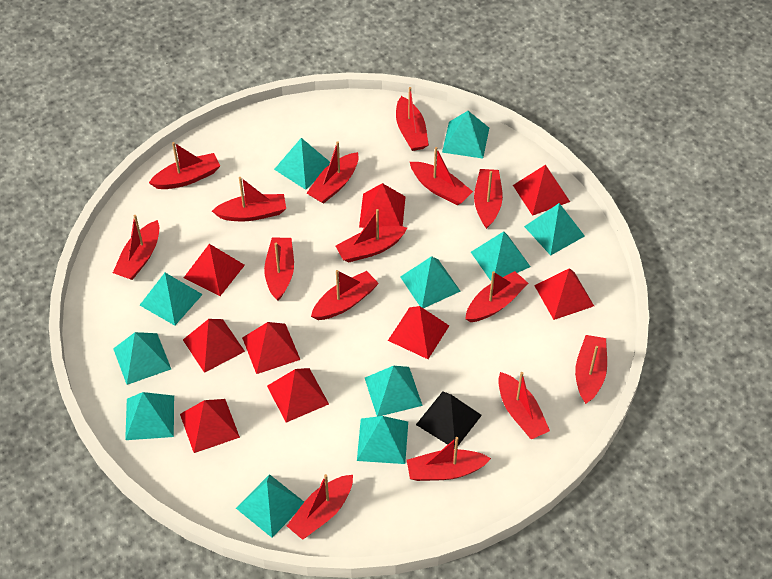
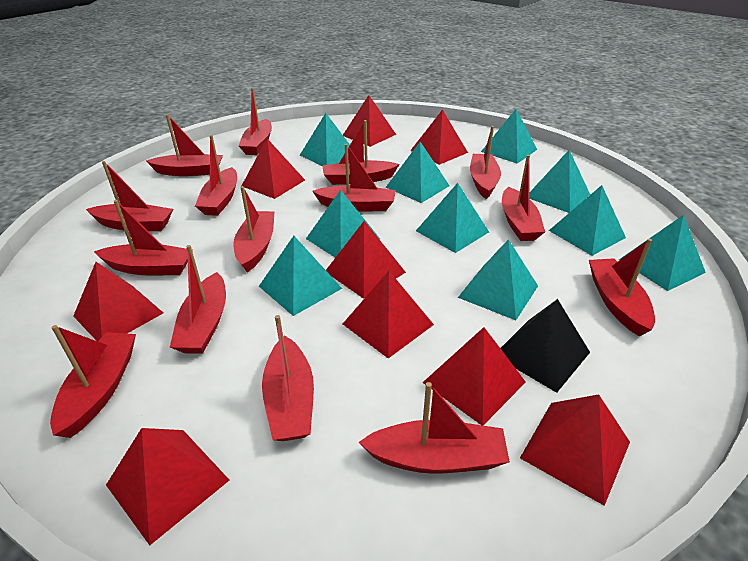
turquoise pyramid: 11 -> 10

